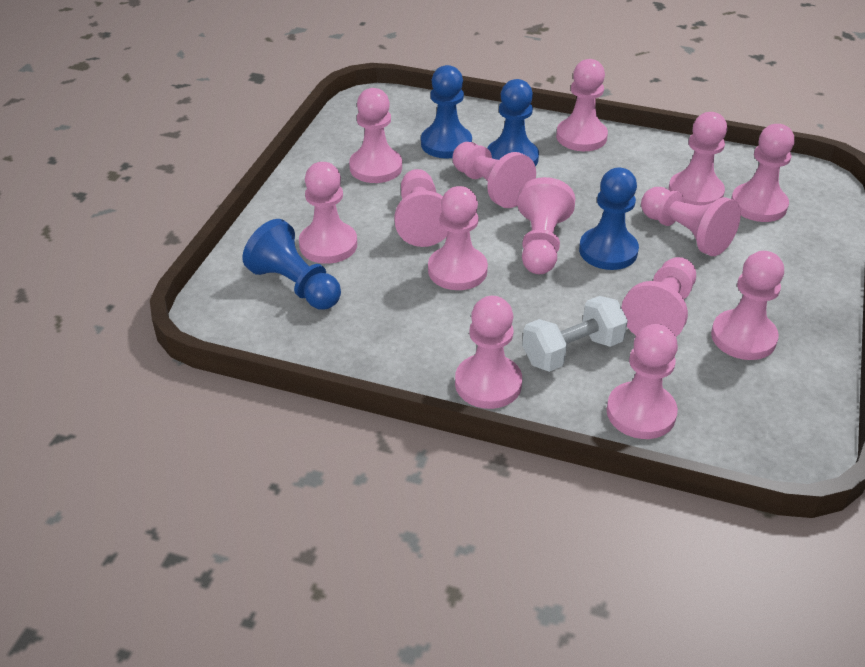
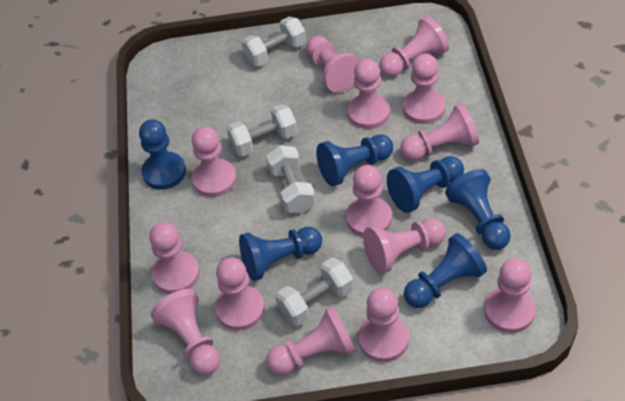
blue pawn: 4 -> 6
white dumbbell: 1 -> 4

